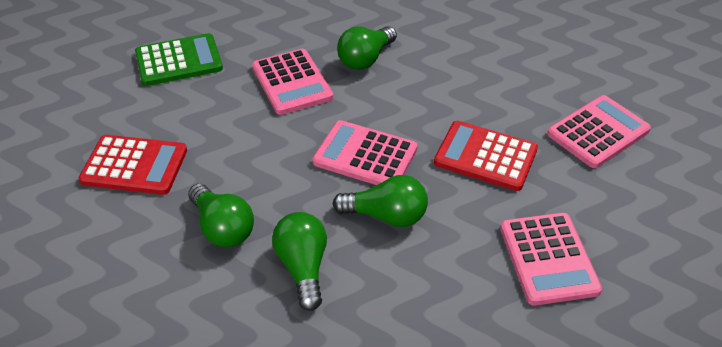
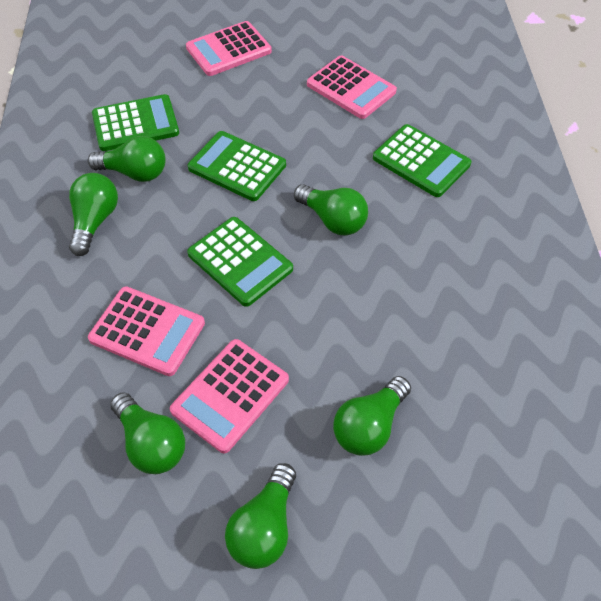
green calculator: 1 -> 4
green light bulb: 4 -> 6
red calculator: 2 -> 0

